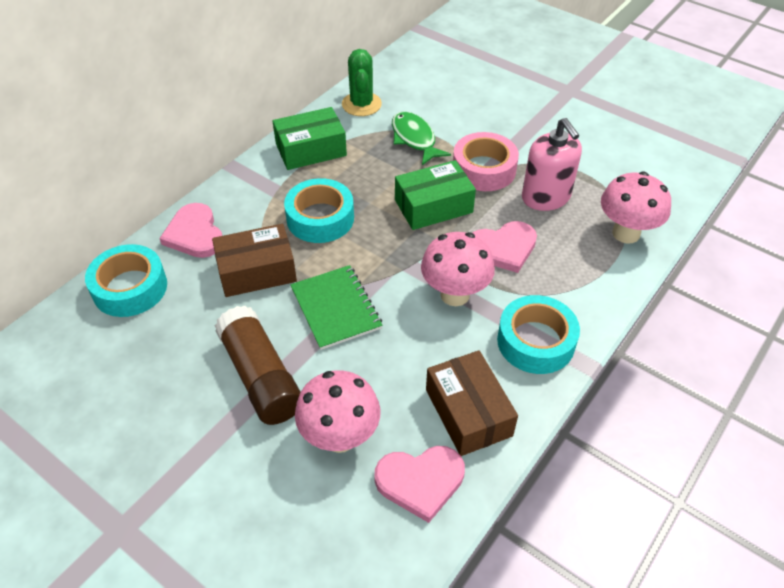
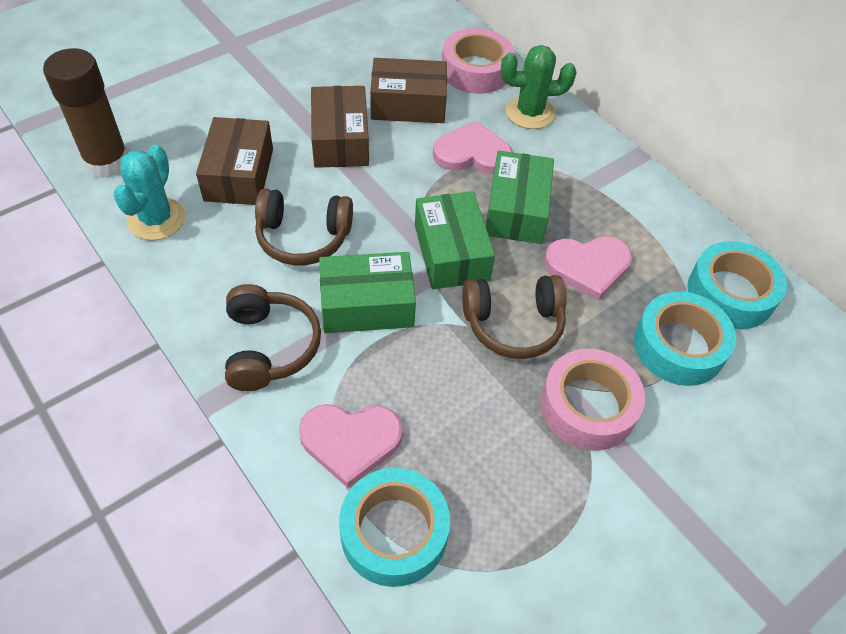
brown box: 2 -> 3
brown headphones: 0 -> 3
green box: 2 -> 3
green fish: 1 -> 0
green notebook: 1 -> 0
pink mushroom: 3 -> 0
pink soap dispenser: 1 -> 0
pink tape: 1 -> 2
turquoise cactus: 0 -> 1

